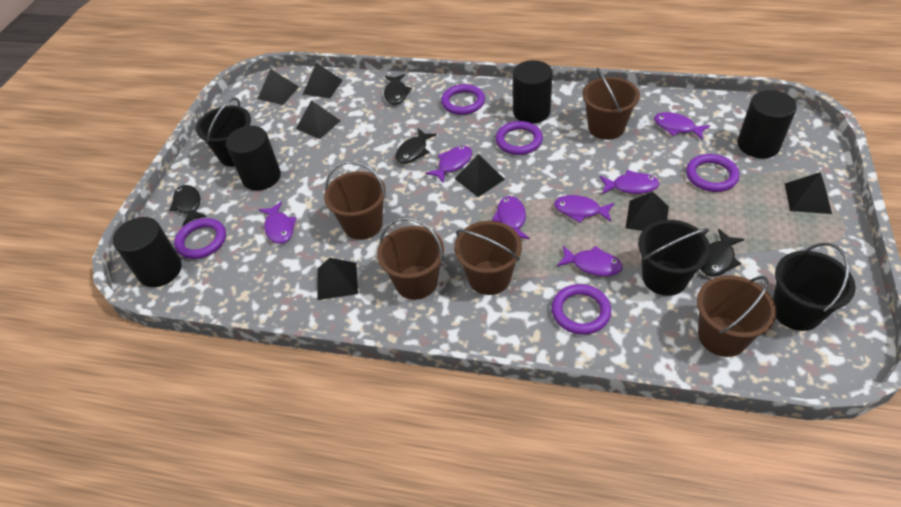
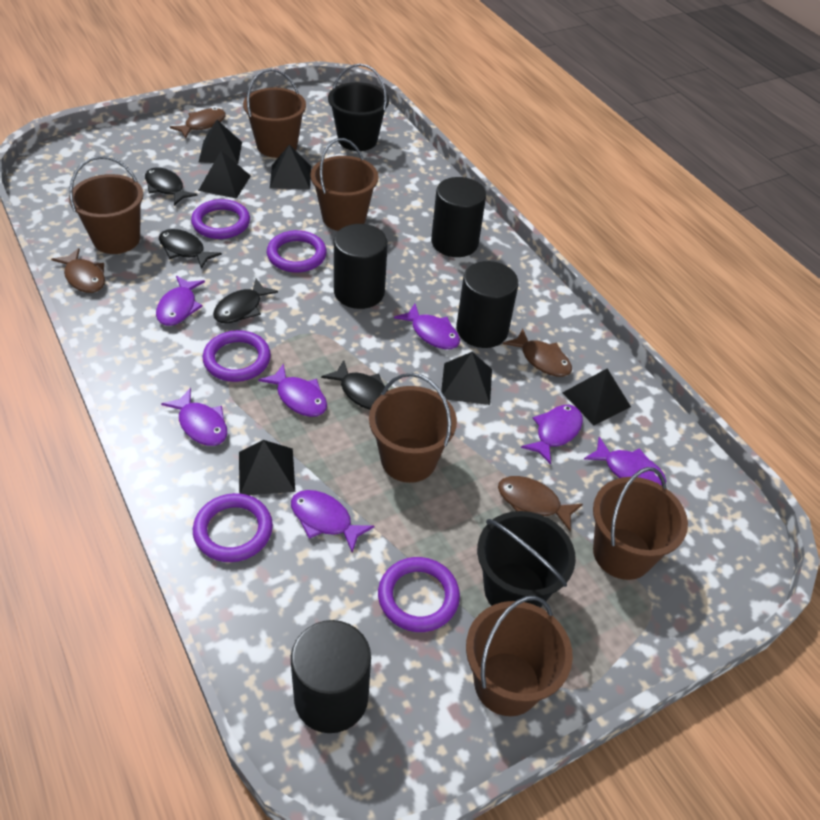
black bucket: 3 -> 2
black pyramid: 7 -> 6
brown bucket: 5 -> 6
brown fish: 0 -> 4

